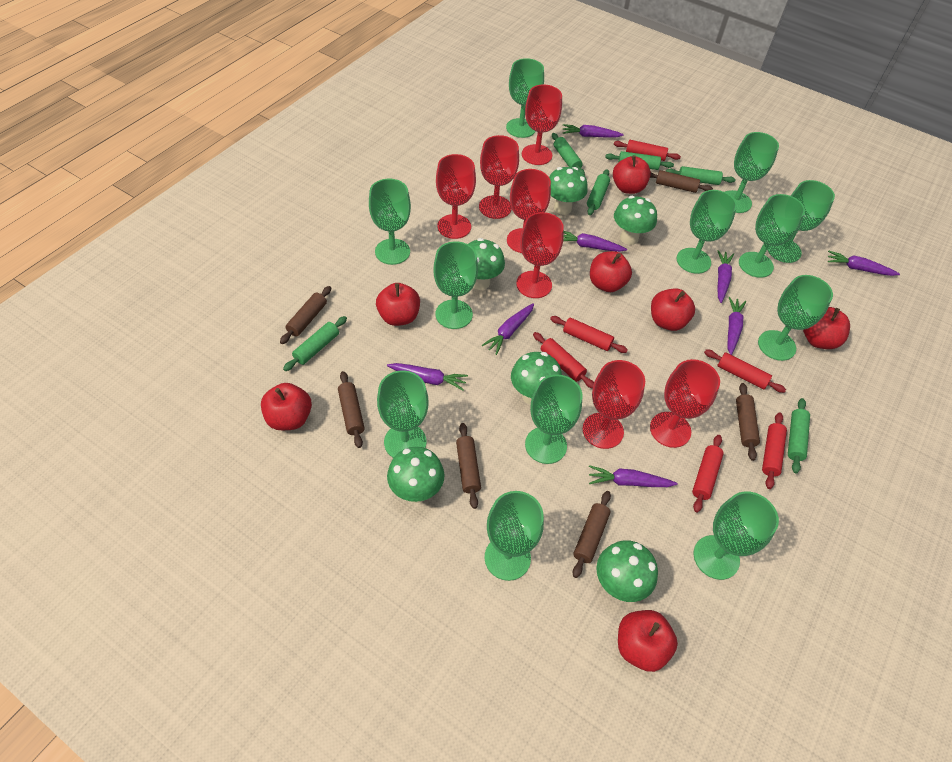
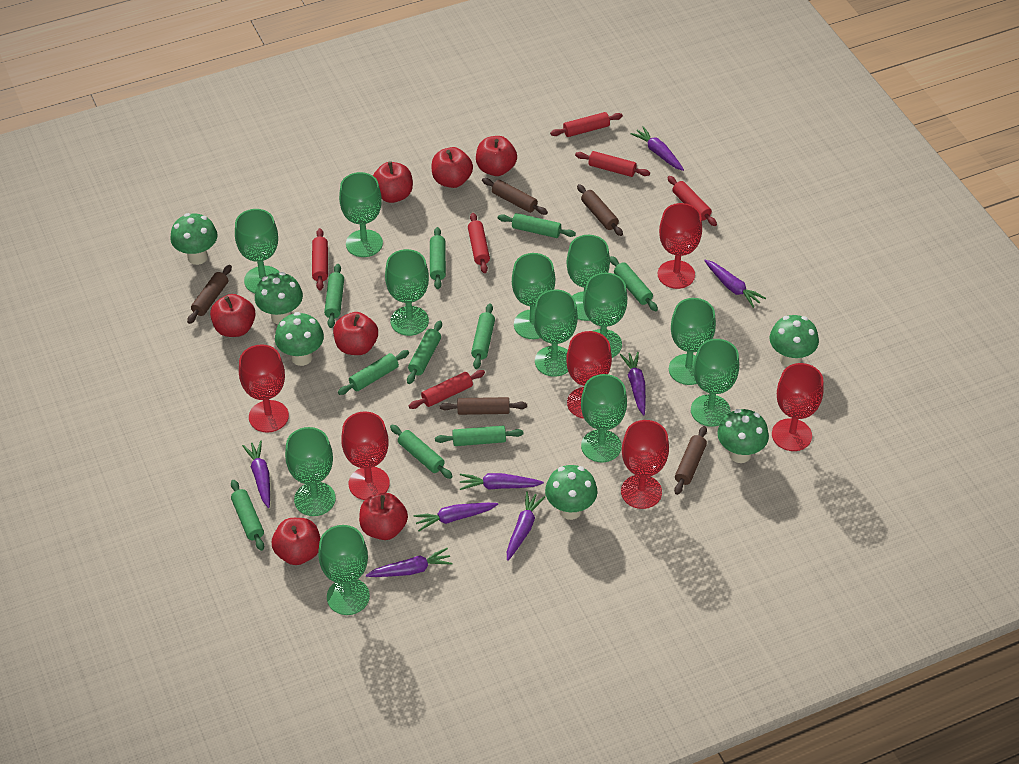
brown rolling pin: 6 -> 5
green rolling pin: 6 -> 10
red goblet: 7 -> 6

